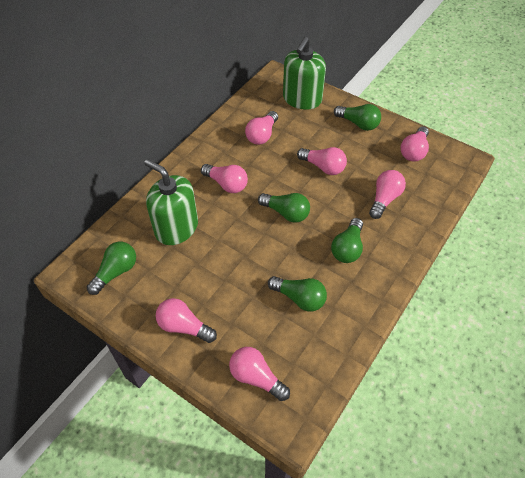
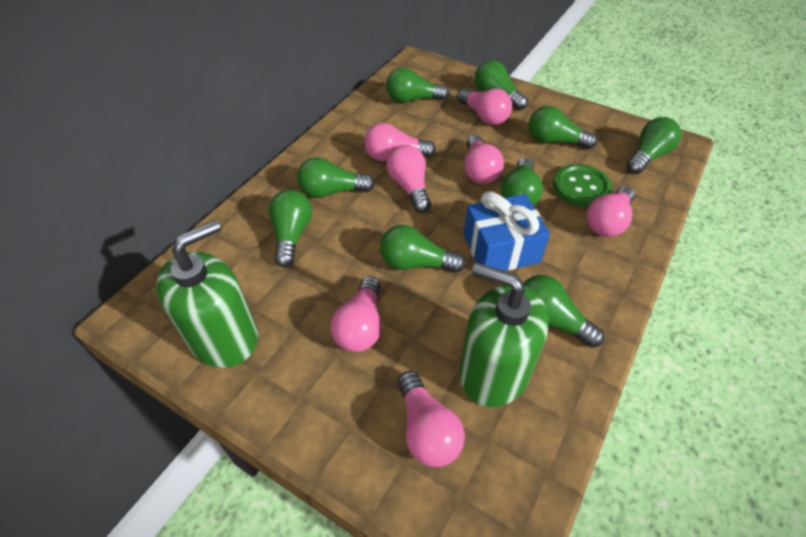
blue gift: 0 -> 1
green button: 0 -> 1
green light bulb: 5 -> 9

